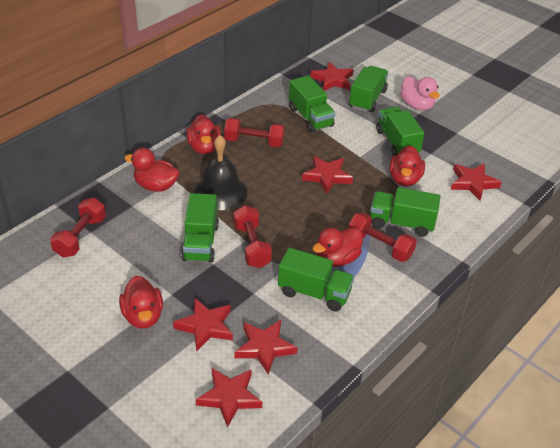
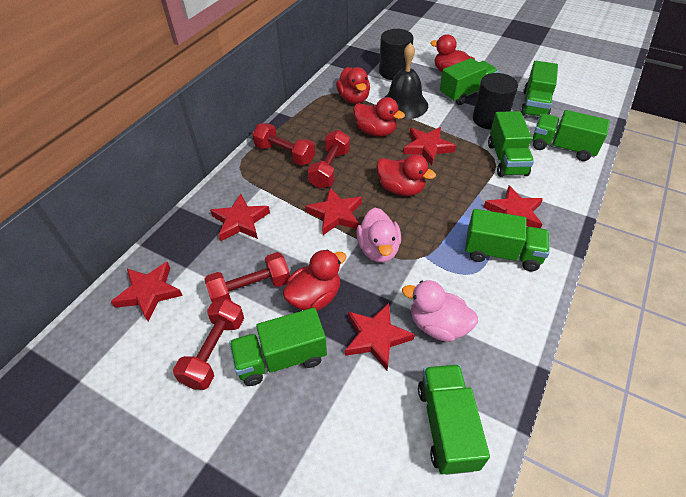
black cylinder: 0 -> 2
green truck: 6 -> 7
pink duck: 1 -> 2

